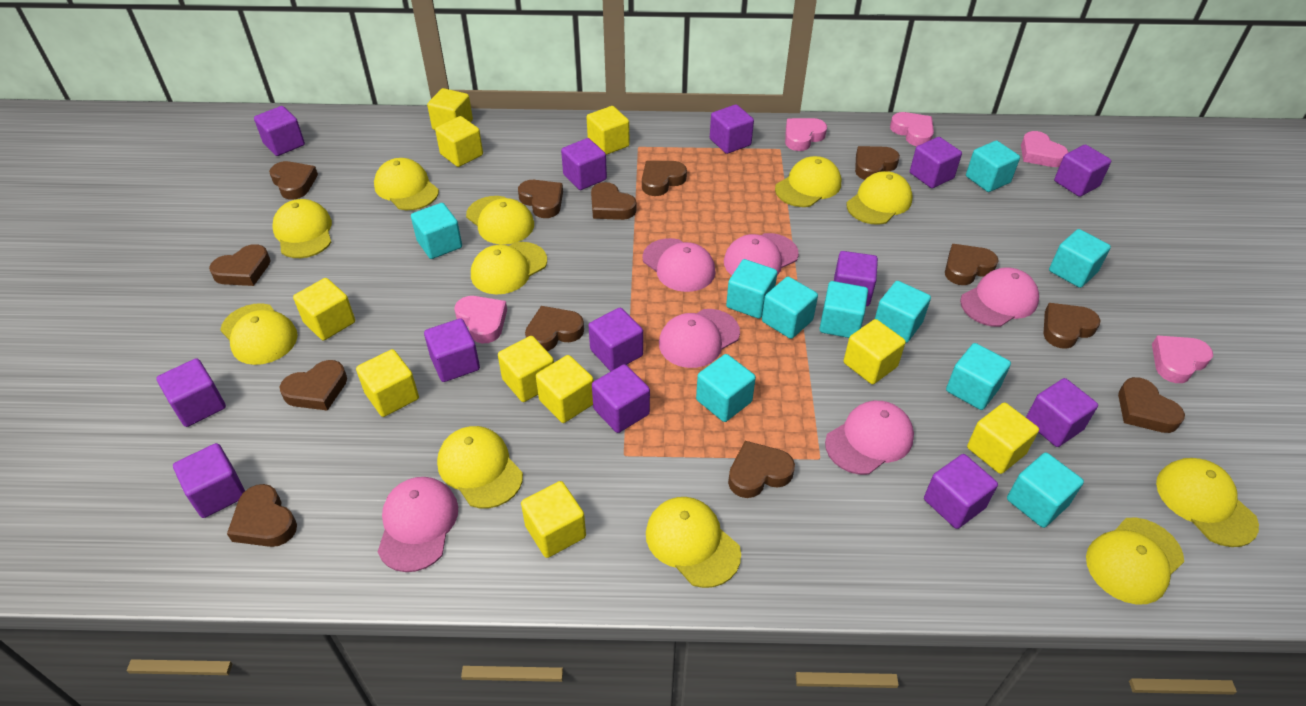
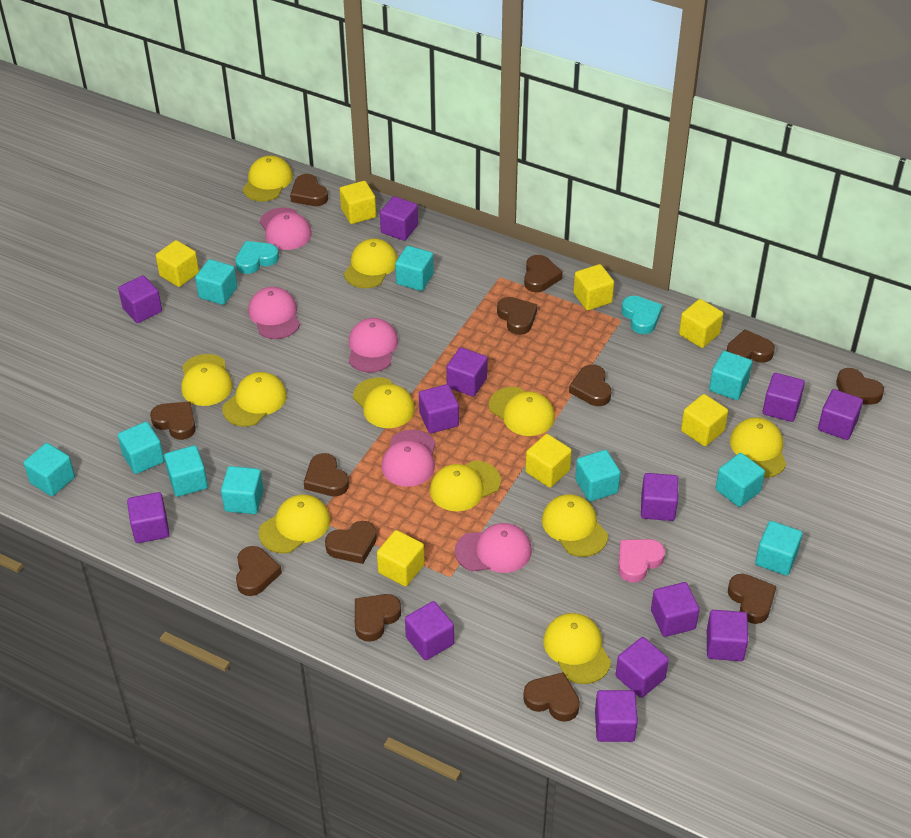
pink cap: 6 -> 5
pink heart: 5 -> 1
turquoise heart: 0 -> 2
yellow cube: 10 -> 7

